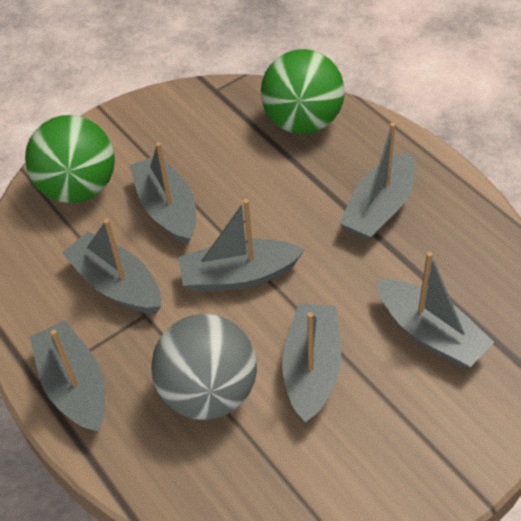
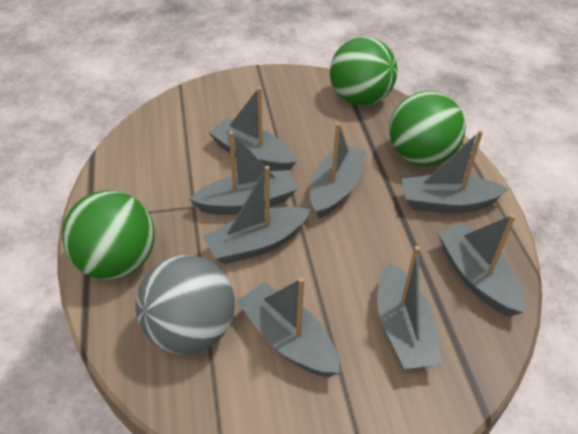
green ball: 2 -> 3
grey boat: 7 -> 8

